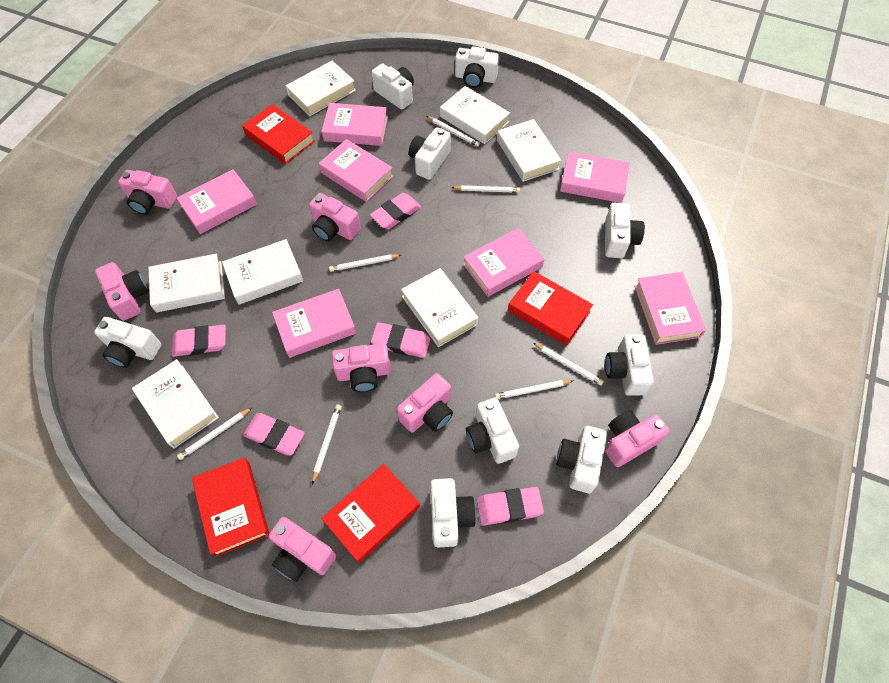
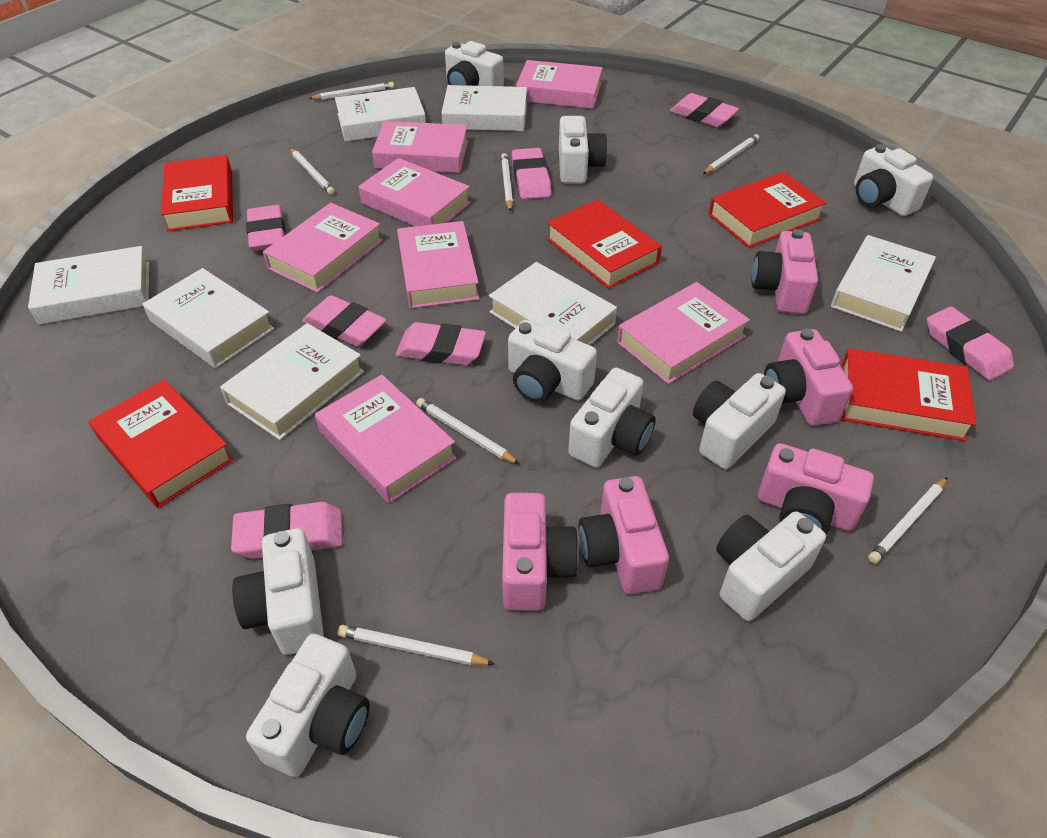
pink camera: 7 -> 5
pink eraser: 5 -> 7
red book: 4 -> 5

